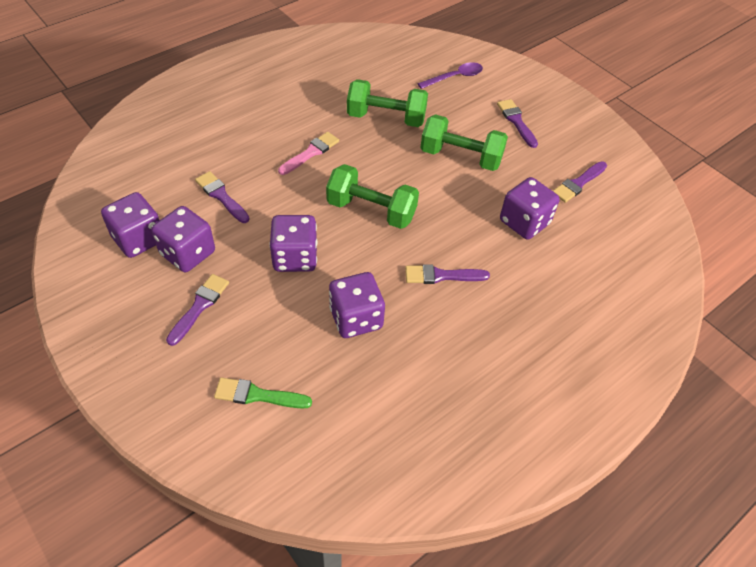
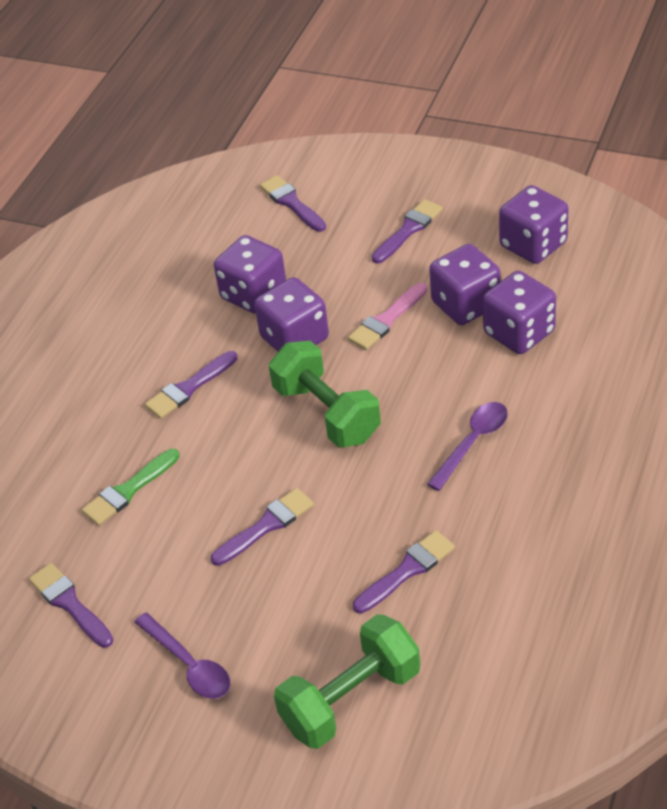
green dumbbell: 3 -> 2
purple brush: 5 -> 6
purple spoon: 1 -> 2

